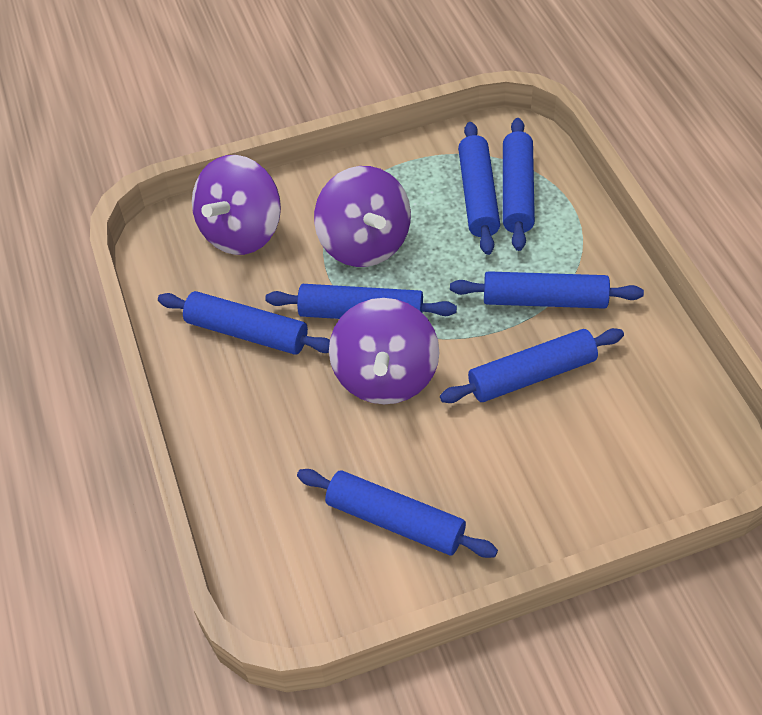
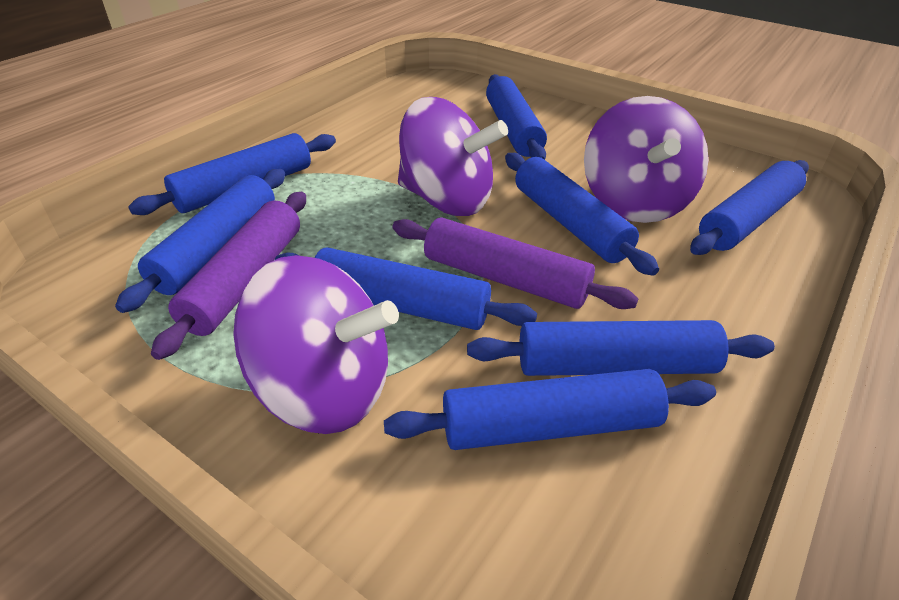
blue rolling pin: 7 -> 8
purple rolling pin: 0 -> 2

